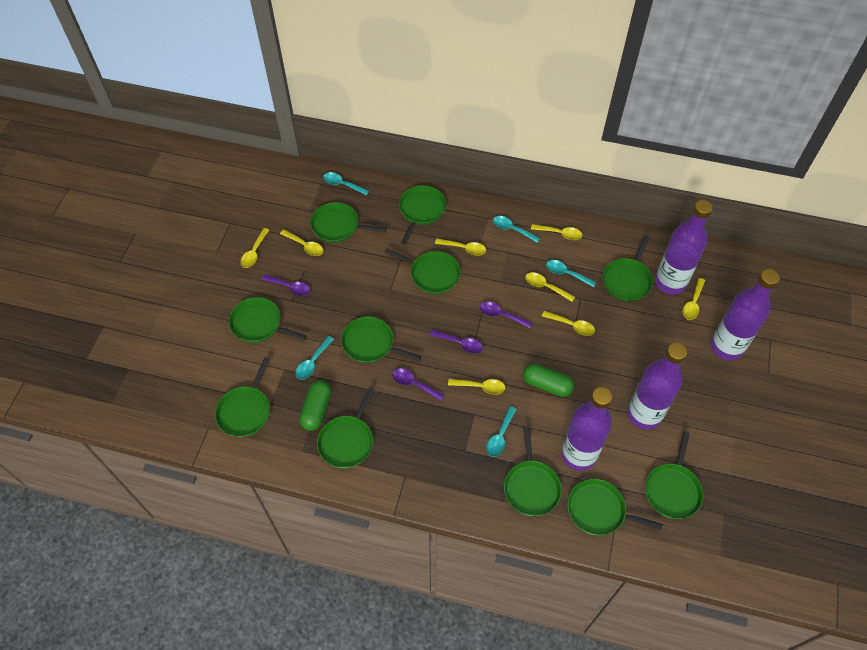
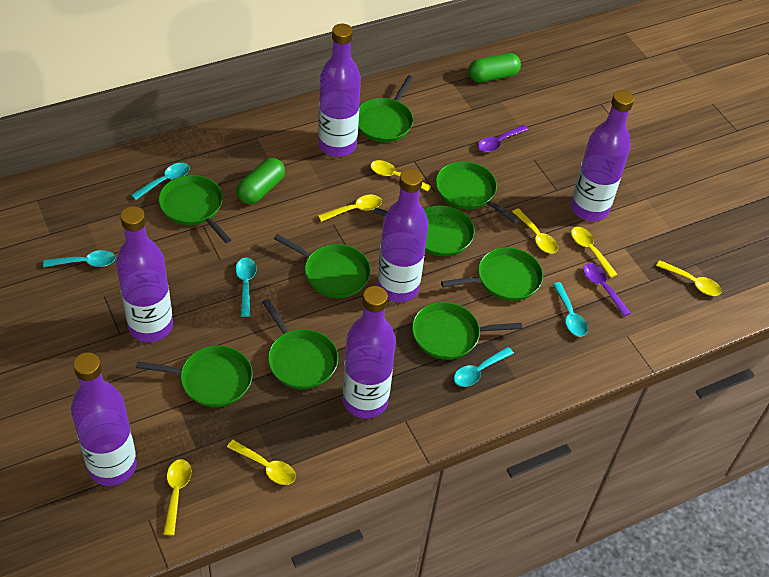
green pan: 11 -> 9
purple bottle: 4 -> 6
purple spoon: 4 -> 2
yellow spoon: 8 -> 7

